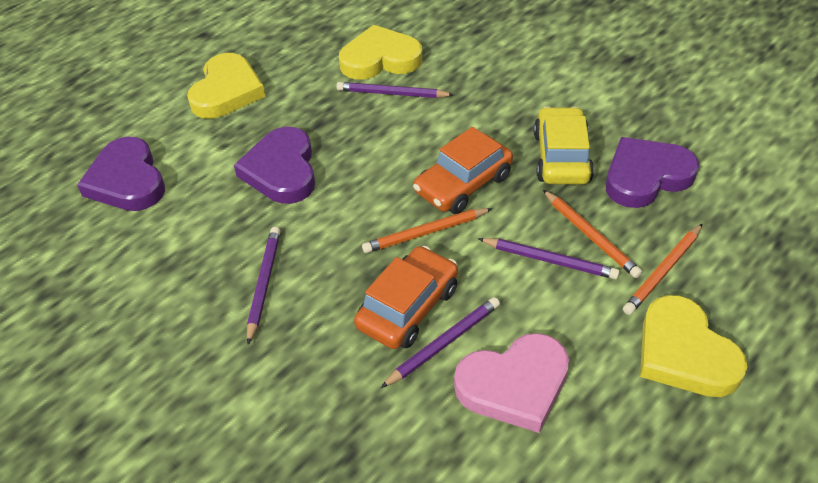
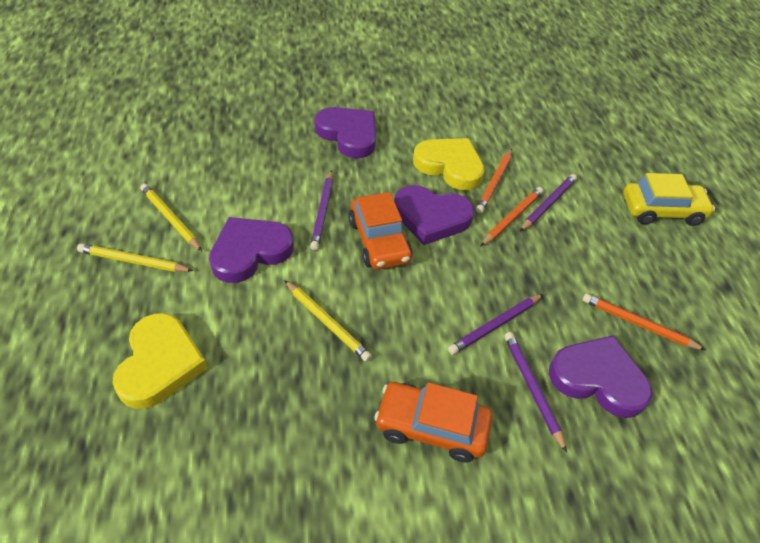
pink heart: 1 -> 0
purple heart: 3 -> 4
yellow heart: 3 -> 2
yellow pencil: 0 -> 3

